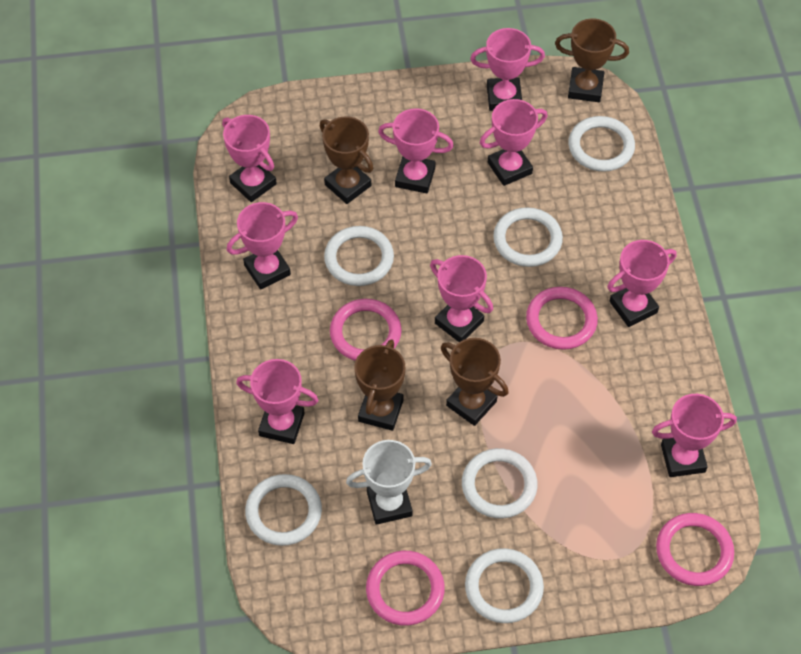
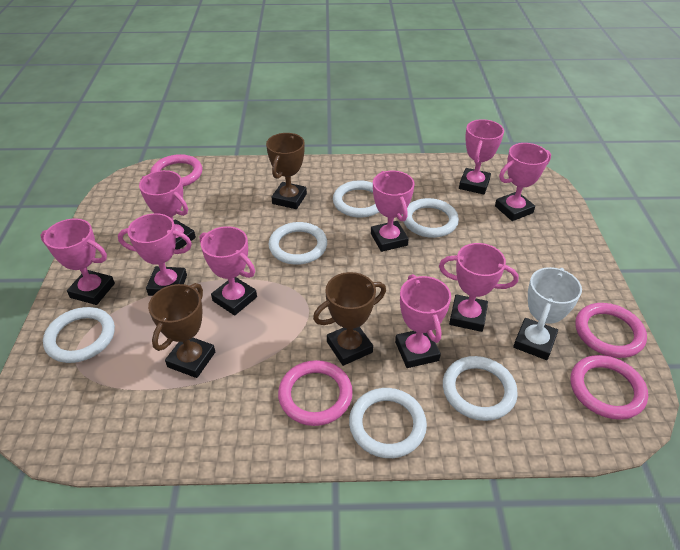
brown trophy: 4 -> 3

